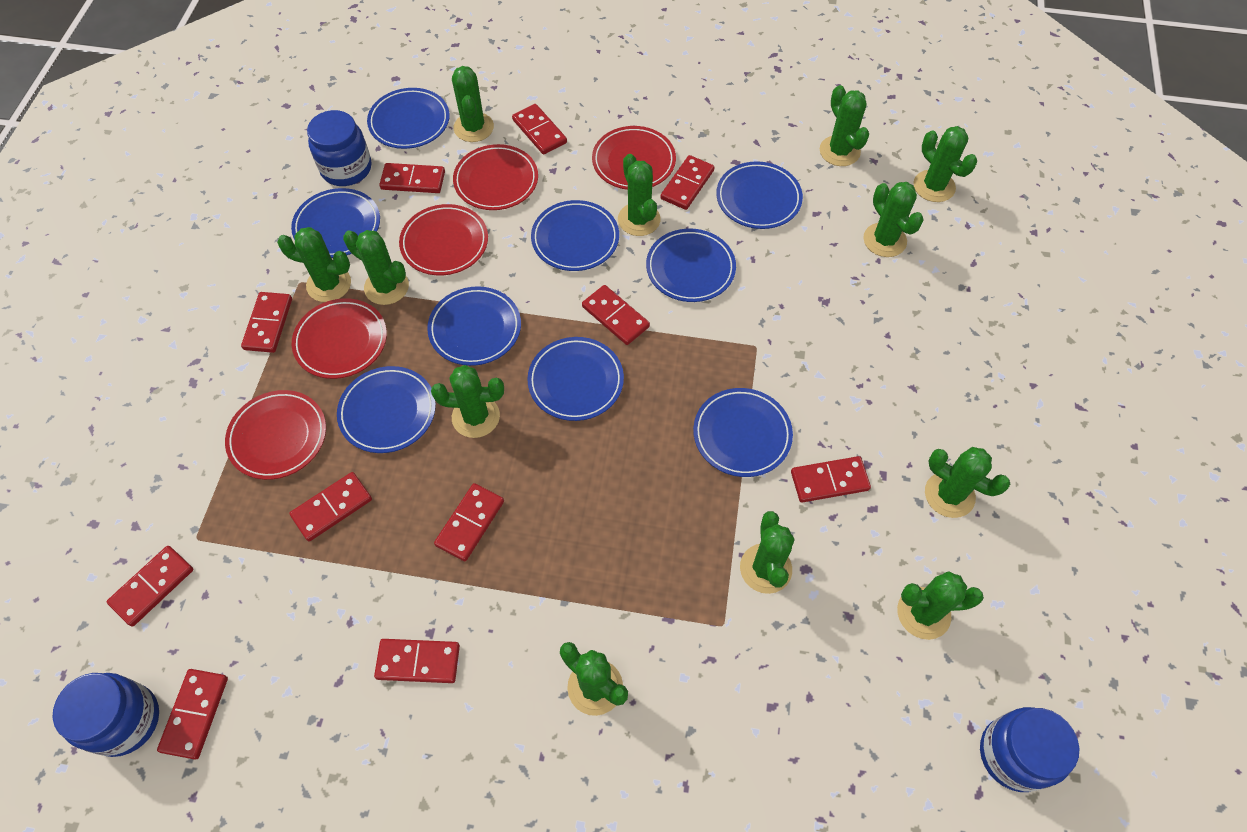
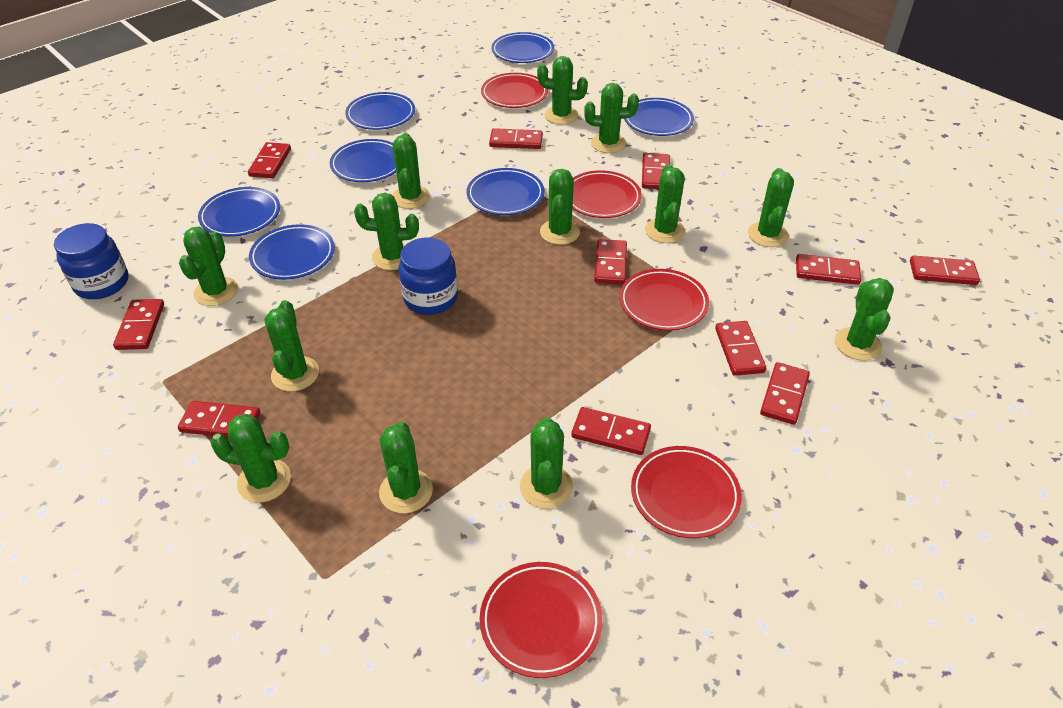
blue jar: 3 -> 2
blue plate: 9 -> 7
green cactus: 12 -> 13

